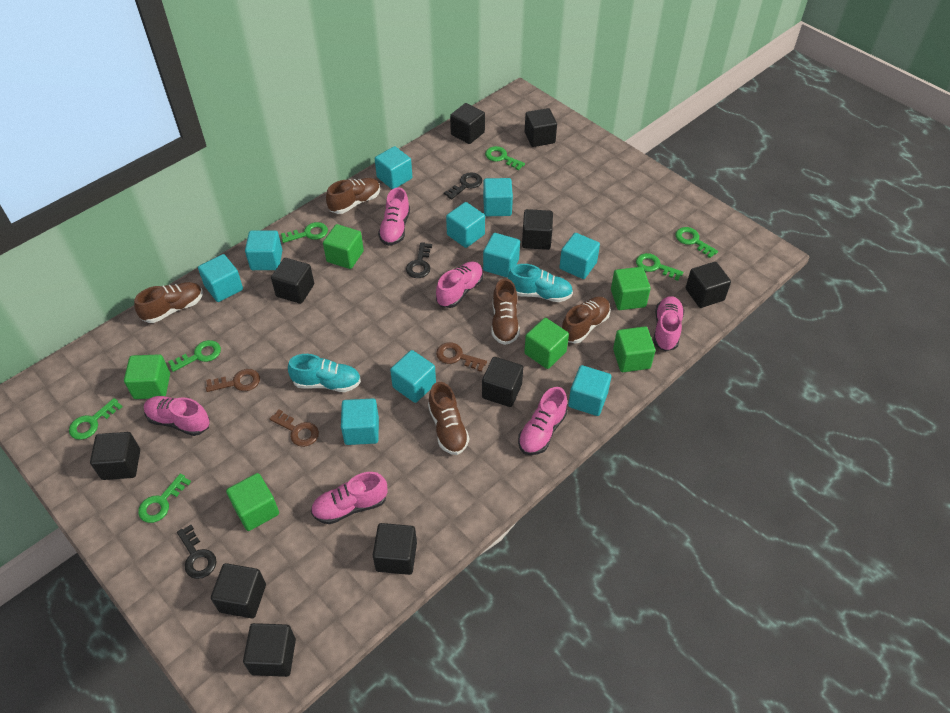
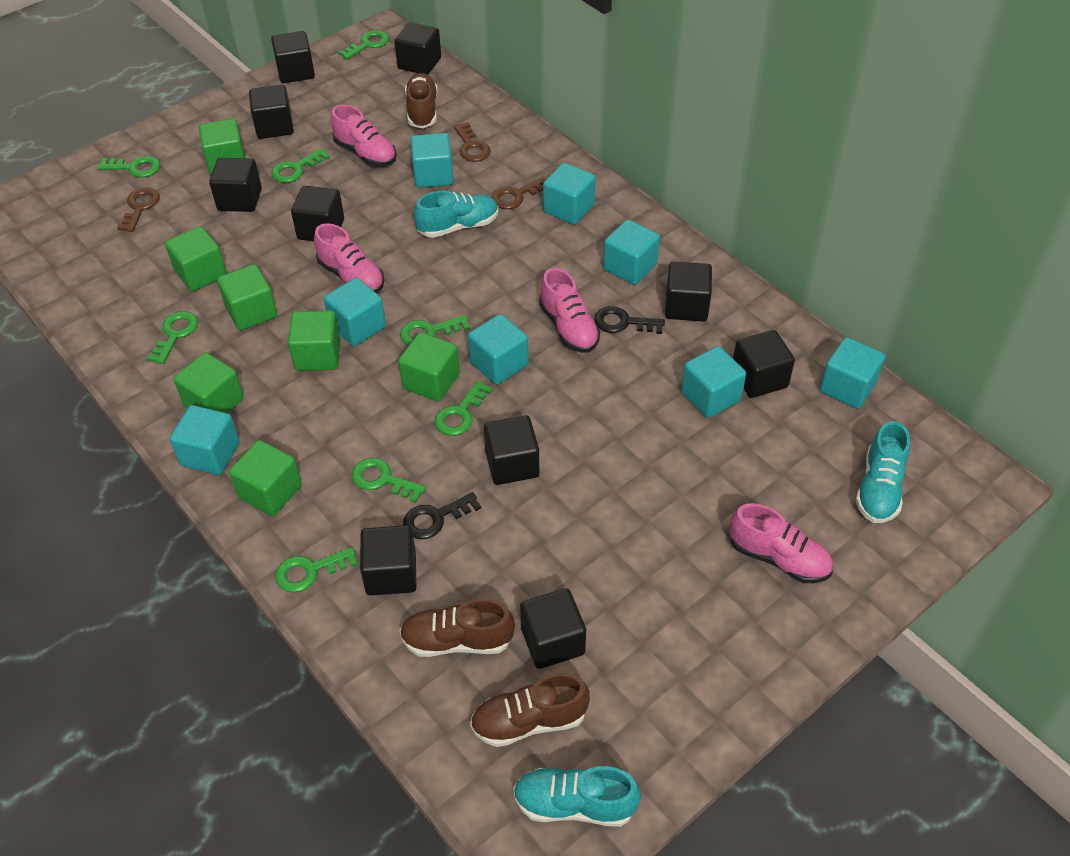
black key: 3 -> 2
brown shoe: 5 -> 3
green cube: 6 -> 7
green key: 7 -> 8
pink shoe: 6 -> 4
turquoise cube: 10 -> 8
turquoise shoe: 2 -> 3

